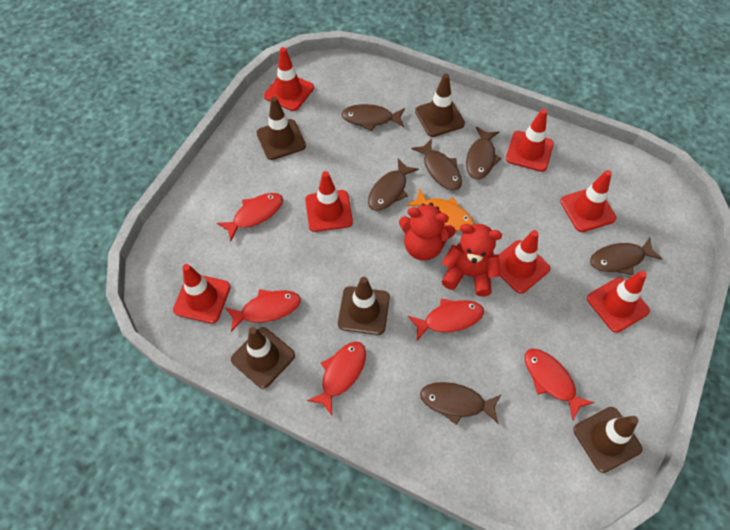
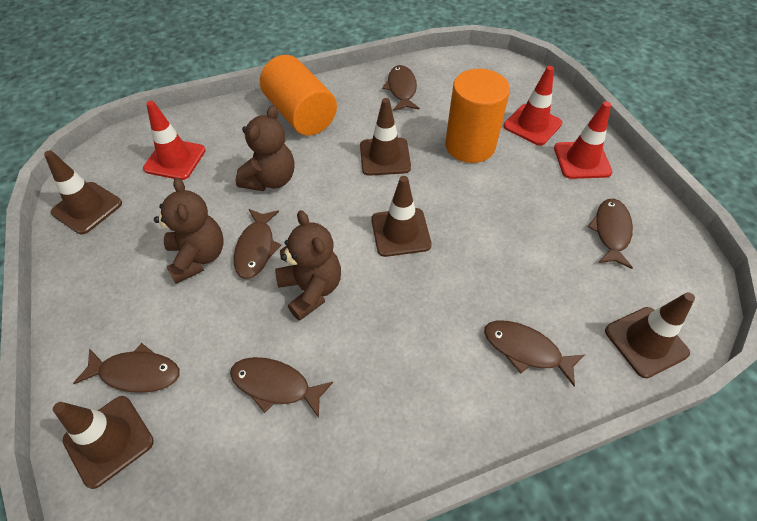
brown teddy bear: 0 -> 3
orange cylinder: 0 -> 2
orange fish: 1 -> 0
red fish: 5 -> 0
red teddy bear: 2 -> 0
red traffic cone: 7 -> 3

